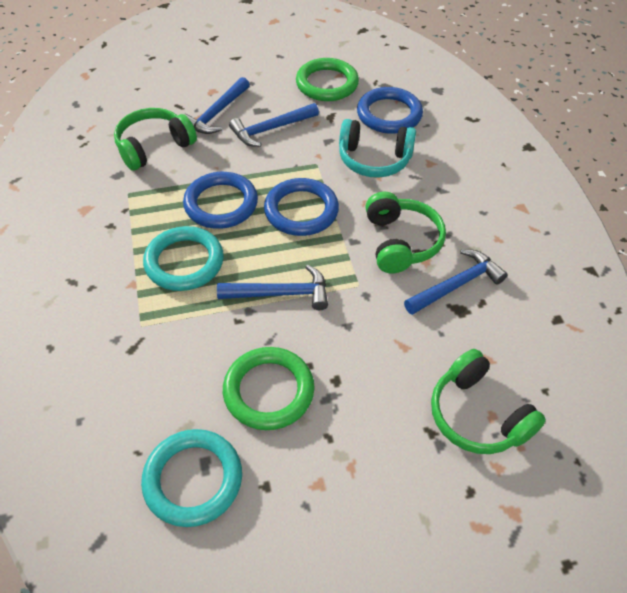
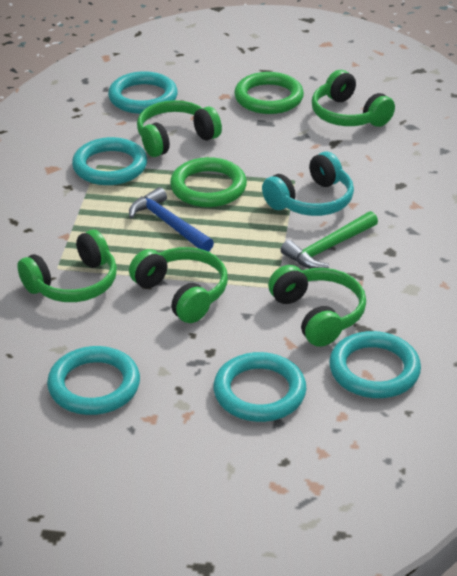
blue hammer: 4 -> 1
blue ring: 3 -> 0
green hammer: 0 -> 1
green headphones: 3 -> 5
turquoise ring: 2 -> 5

